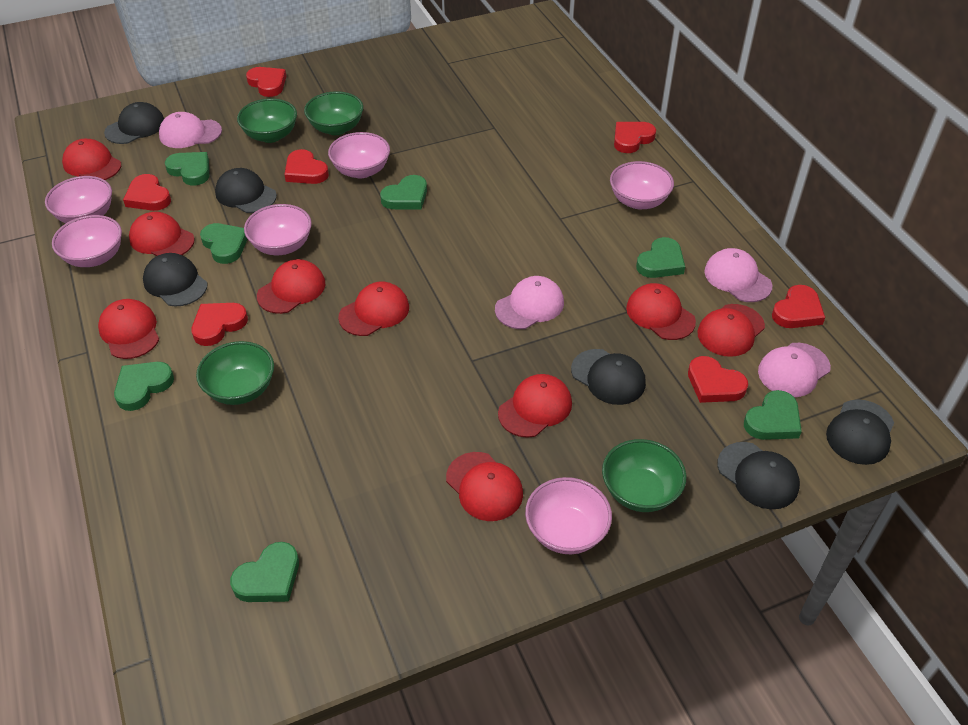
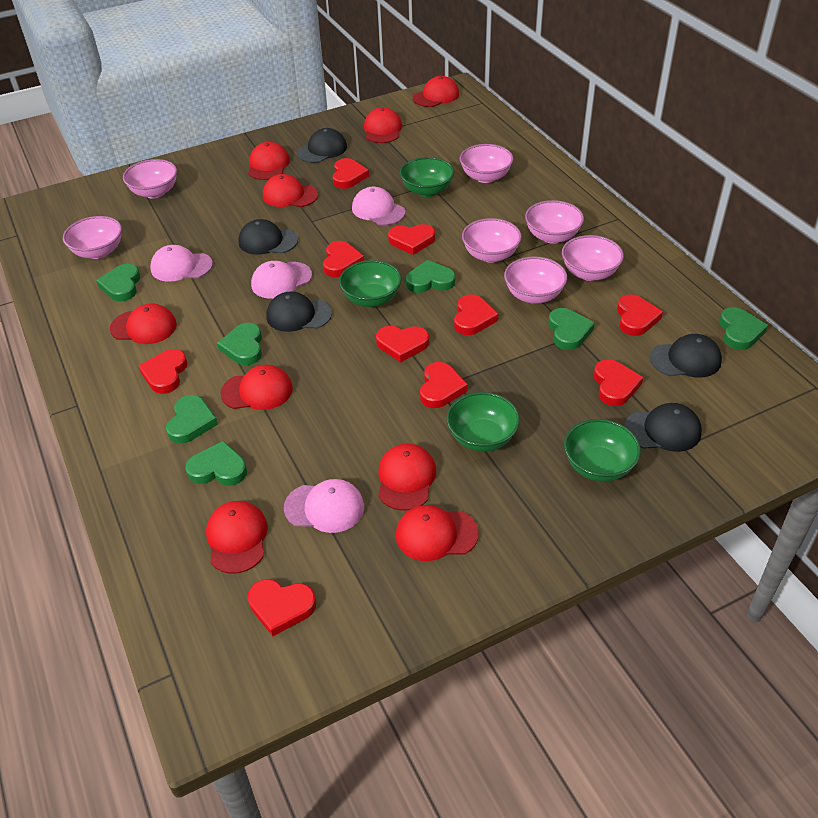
black cap: 6 -> 5
pink bowl: 6 -> 7
red heart: 7 -> 10

